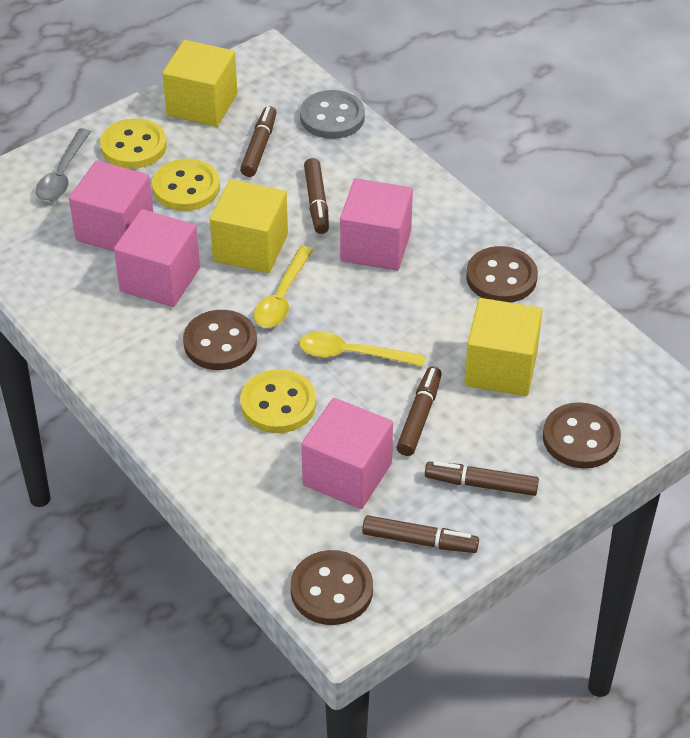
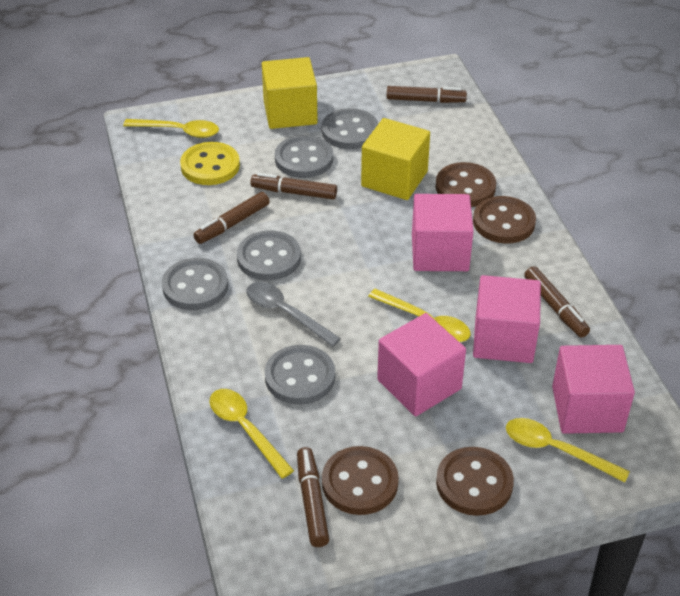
grey button: 1 -> 5
yellow button: 3 -> 1
yellow cube: 3 -> 2
yellow spoon: 2 -> 4

